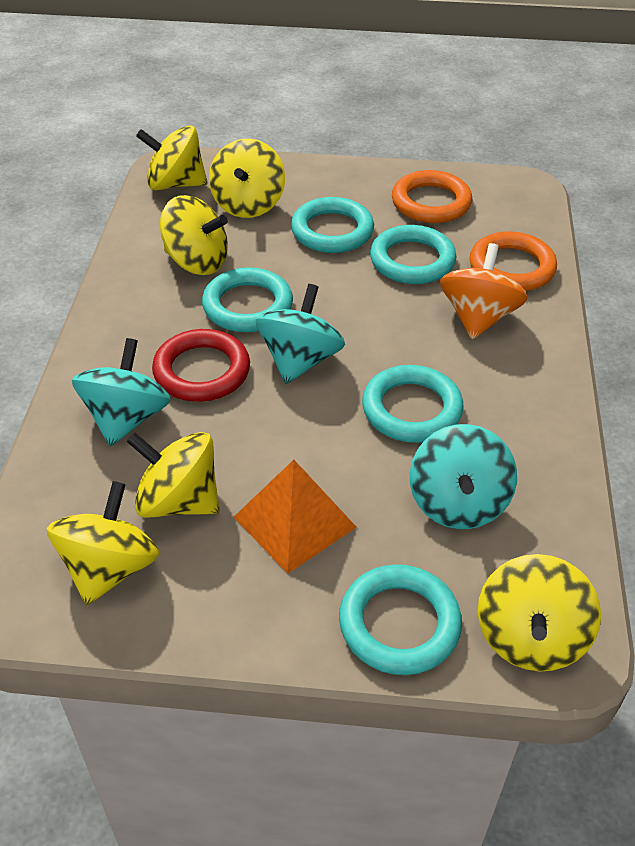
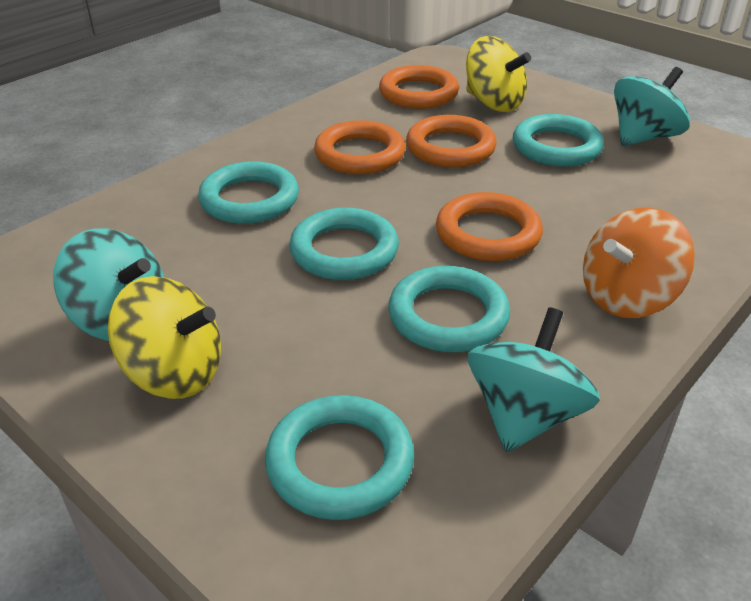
orange pyramid: 1 -> 0
orange ring: 2 -> 4
red ring: 1 -> 0
yellow spinning top: 6 -> 2

